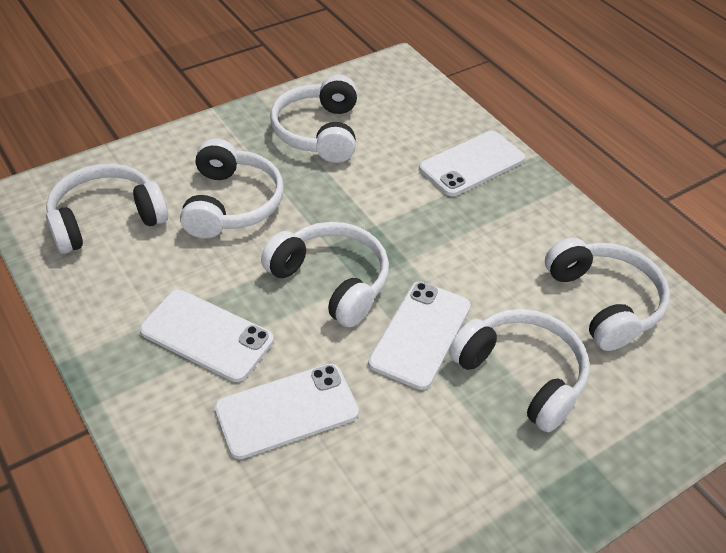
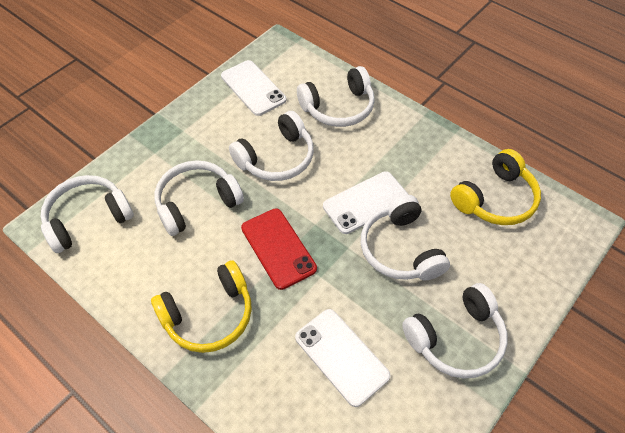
red phone: 0 -> 1
white phone: 4 -> 3
yellow headphones: 0 -> 2

